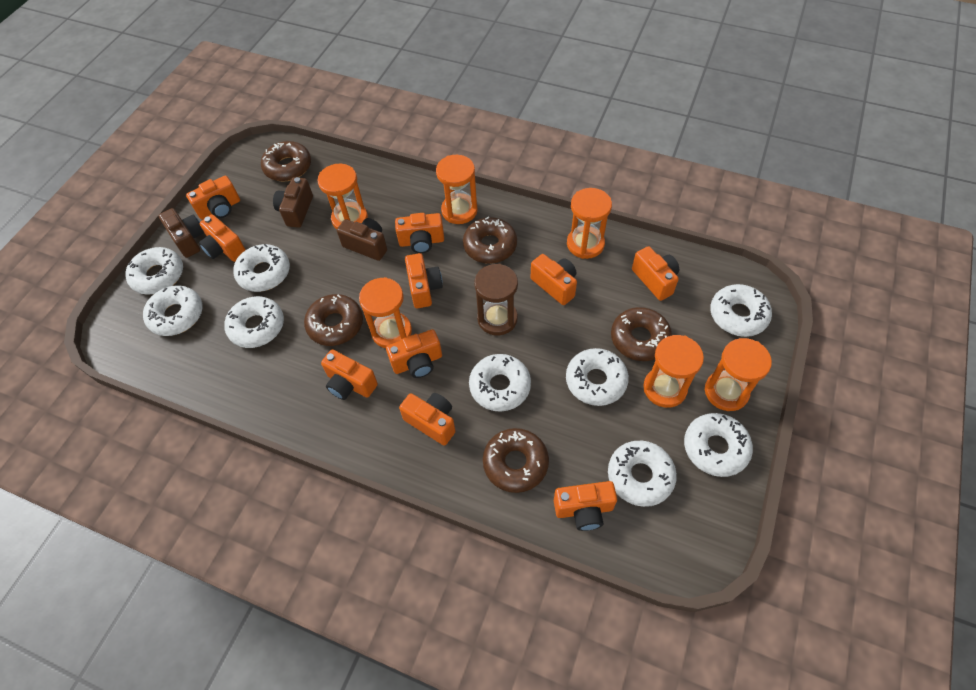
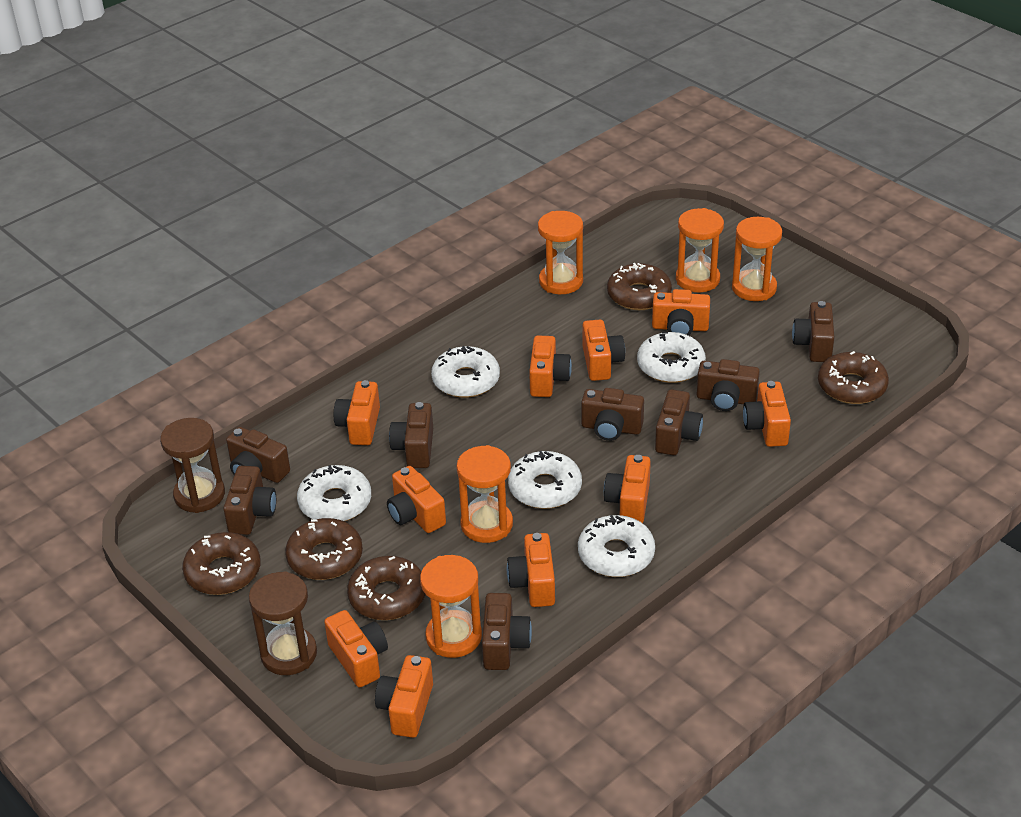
brown camera: 3 -> 8
brown hourglass: 1 -> 2
orange hourglass: 6 -> 5
white donut: 9 -> 5

